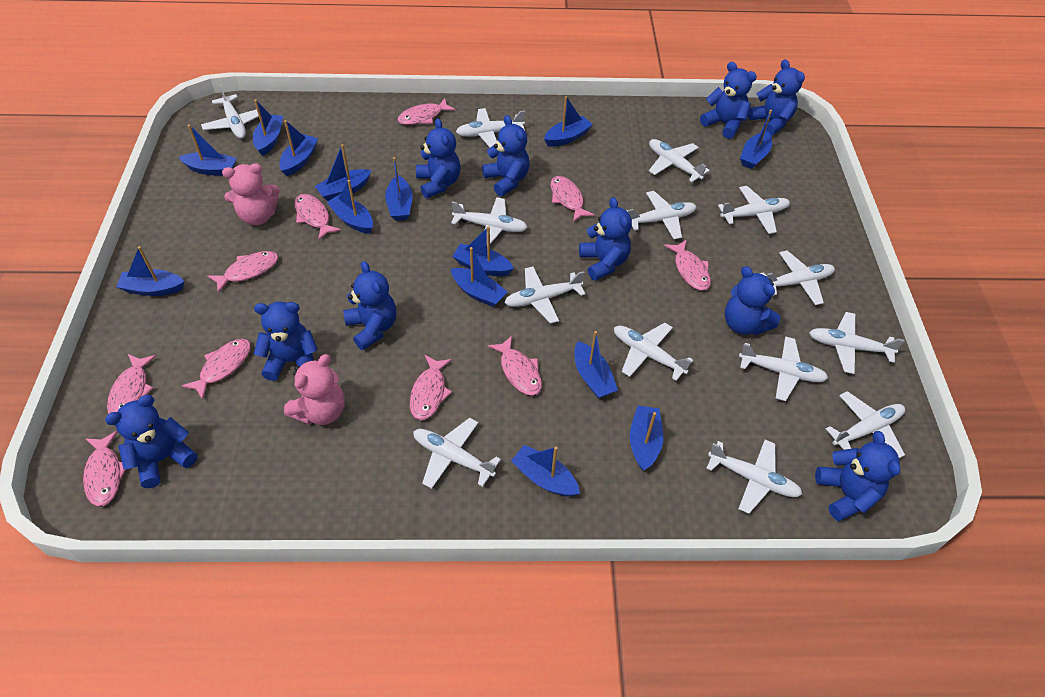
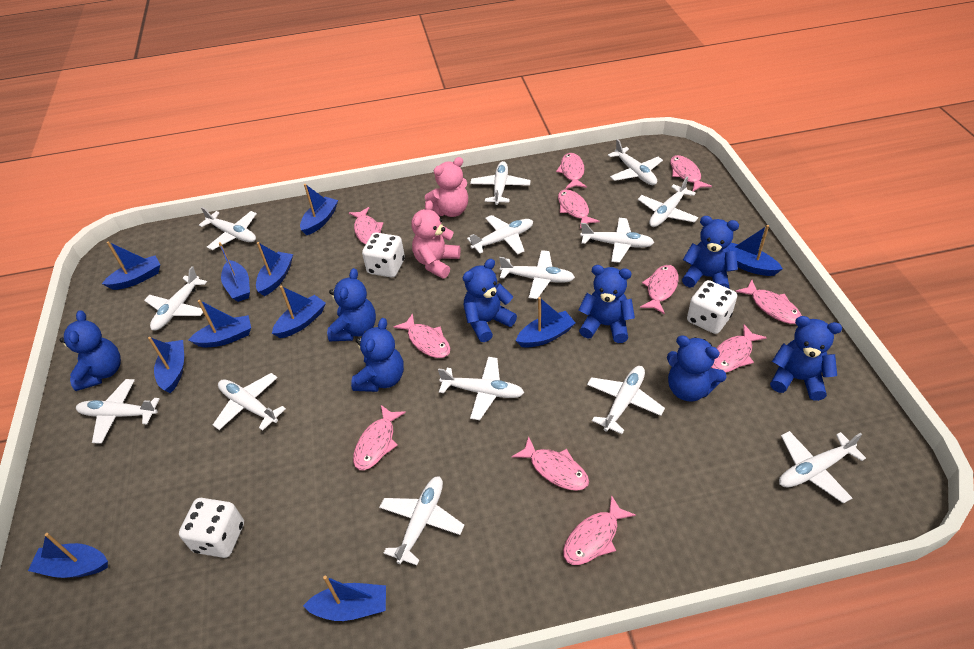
blue boat: 14 -> 11
blue teddy bear: 10 -> 8
pink fish: 10 -> 11
white dice: 0 -> 3

